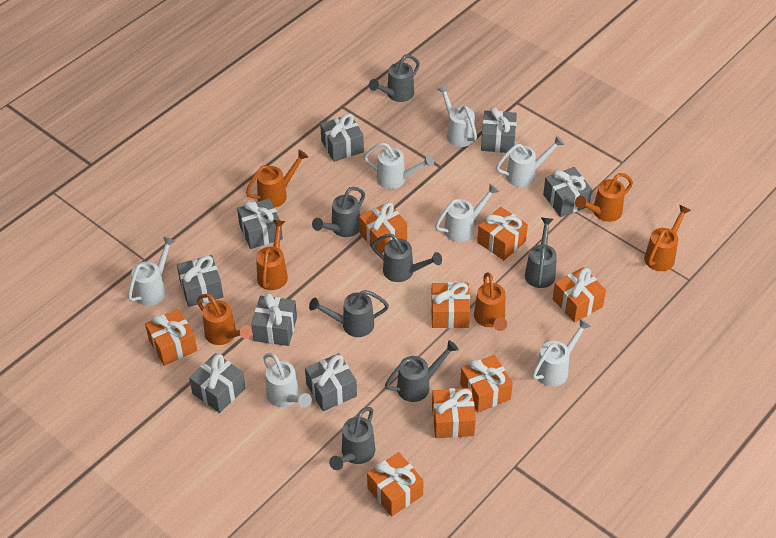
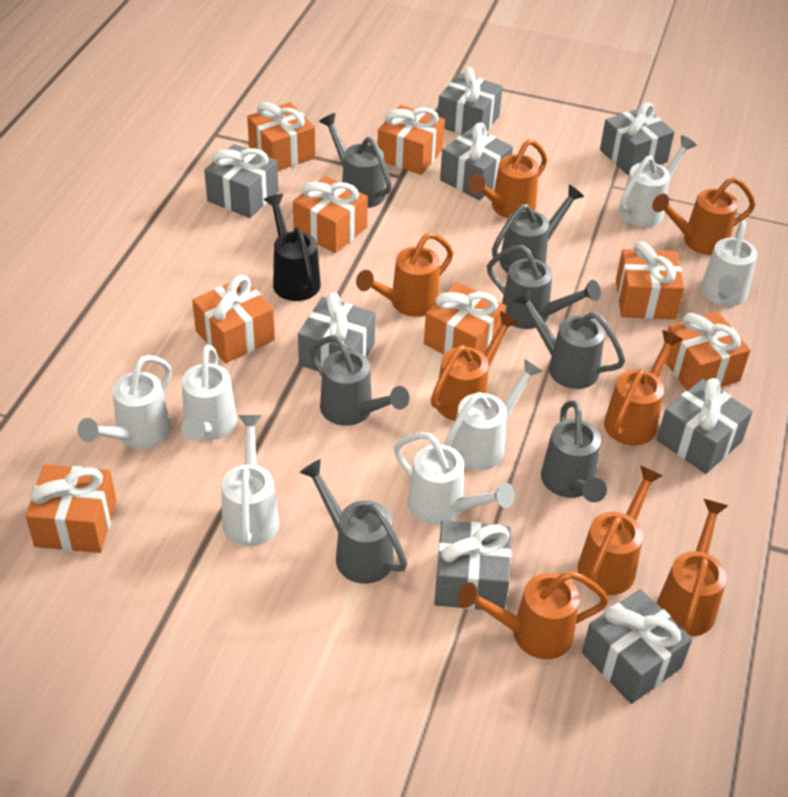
black watering can: 0 -> 1
orange watering can: 6 -> 8

